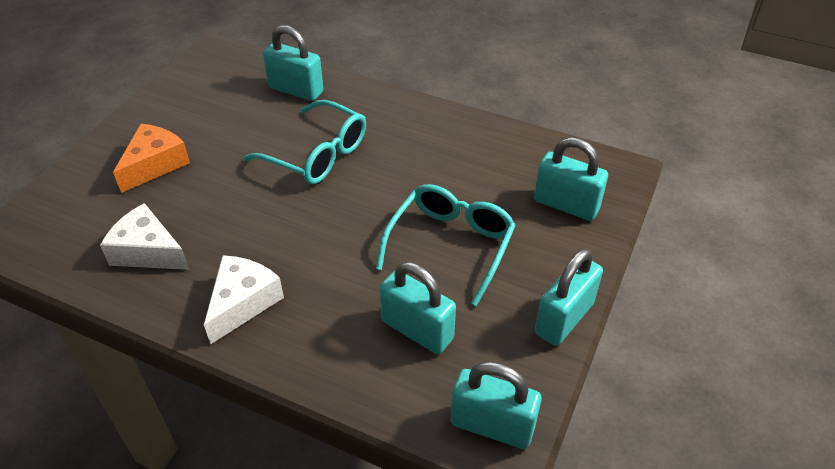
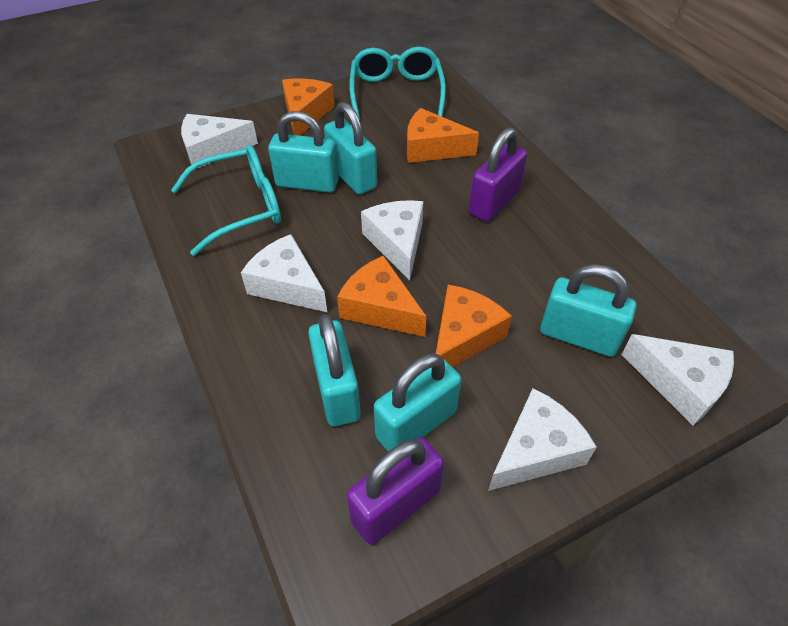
orange cheese: 1 -> 4
purple padlock: 0 -> 2
white cheese: 2 -> 5

